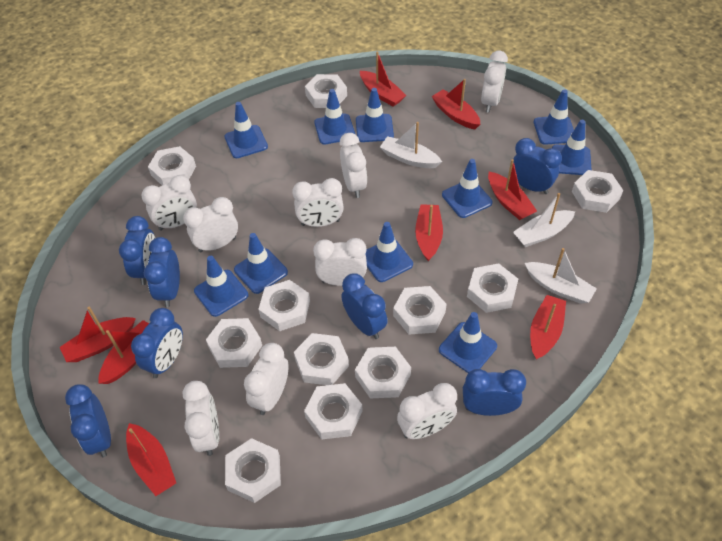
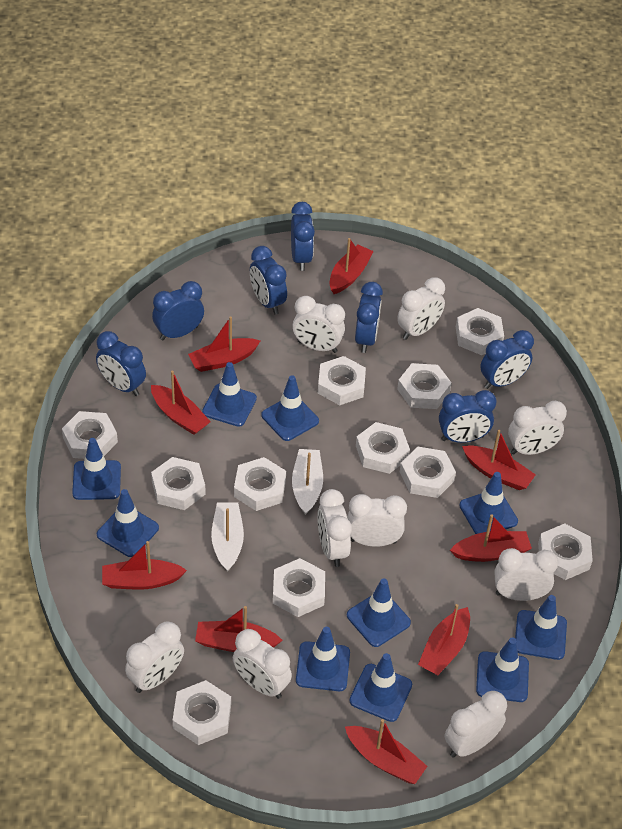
red boat: 8 -> 9
white boat: 3 -> 2

